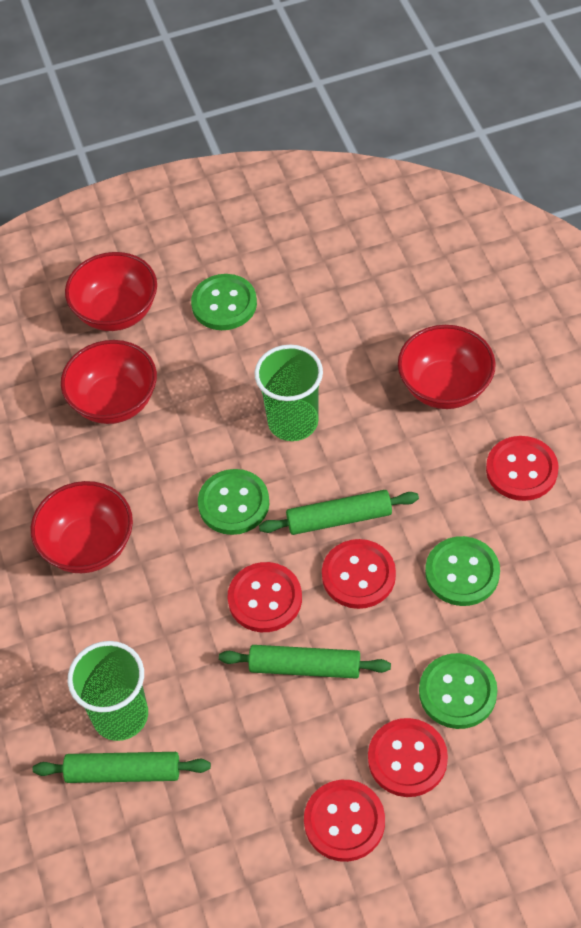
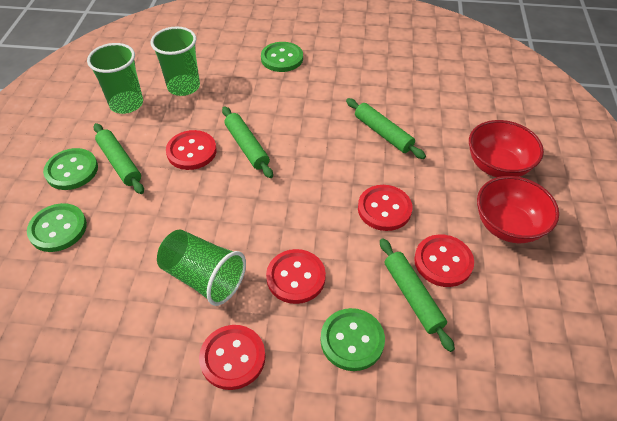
green cup: 2 -> 3
green rolling pin: 3 -> 4
red bowl: 4 -> 2

